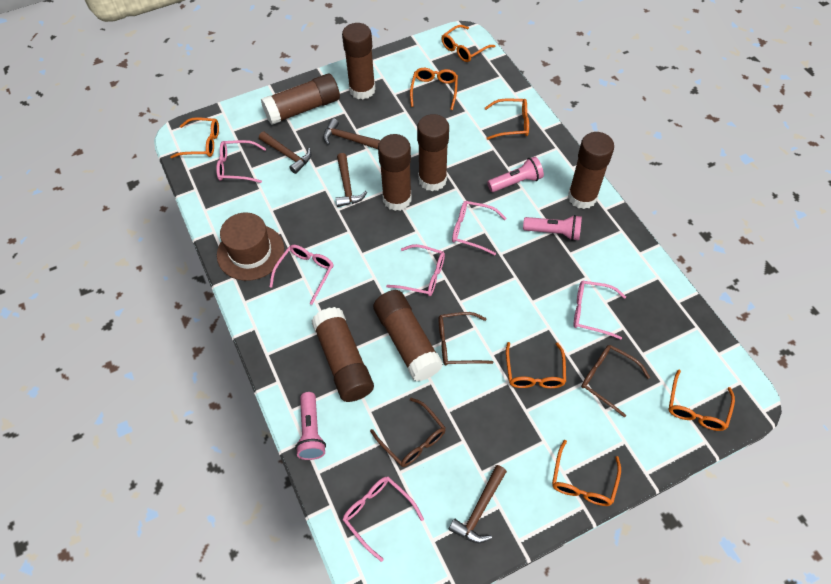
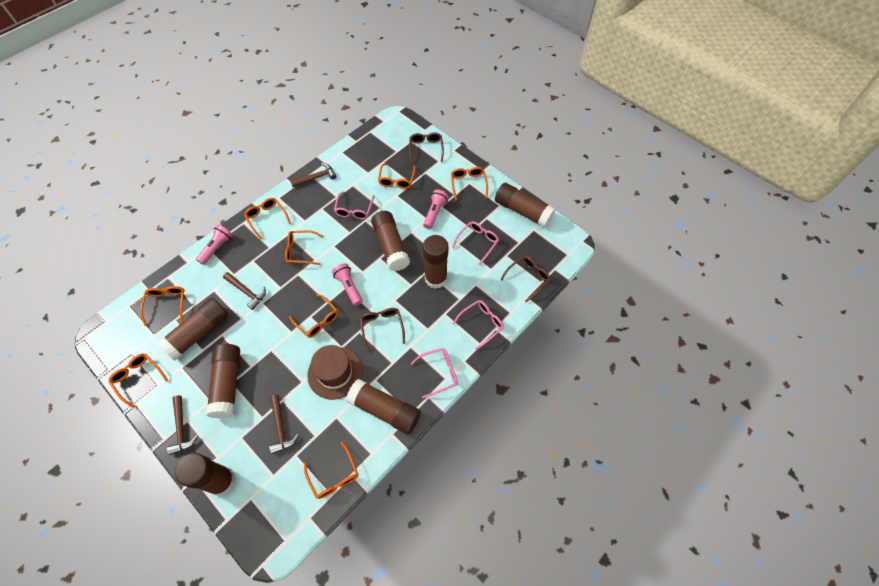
orange glasses: 7 -> 8
pink glasses: 6 -> 4

